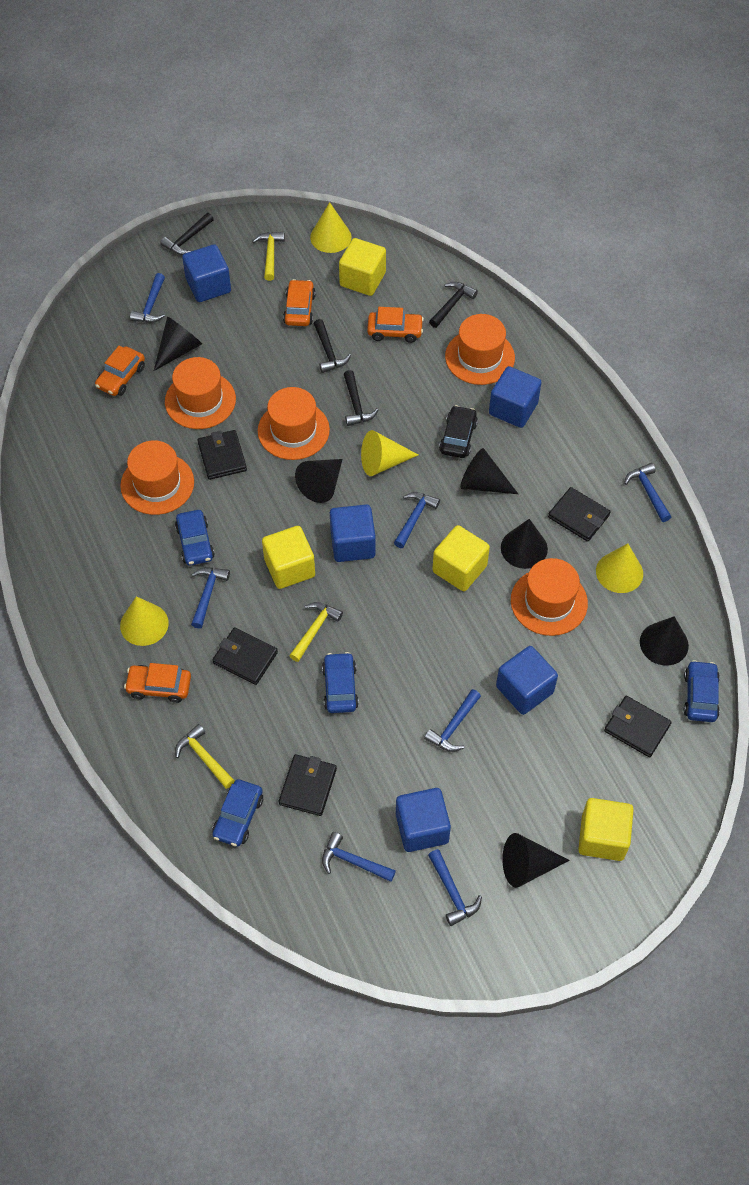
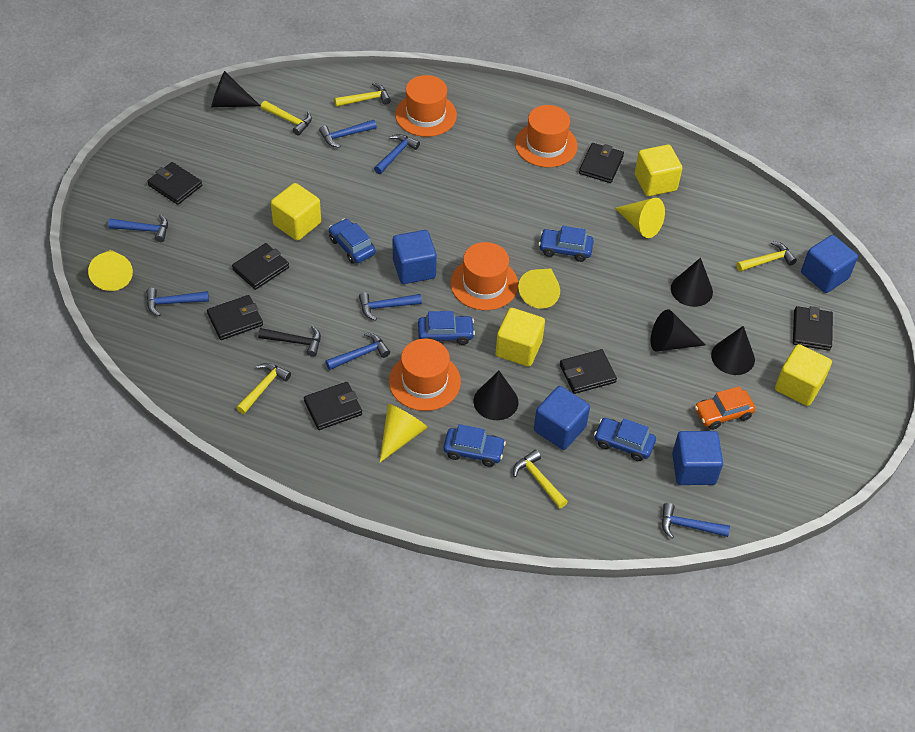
black car: 1 -> 0
black cone: 6 -> 5
black hammer: 4 -> 1
black wallet: 5 -> 7
blue car: 4 -> 5
blue cube: 5 -> 4
orange car: 4 -> 1
orange hat: 5 -> 4
yellow hammer: 3 -> 5

